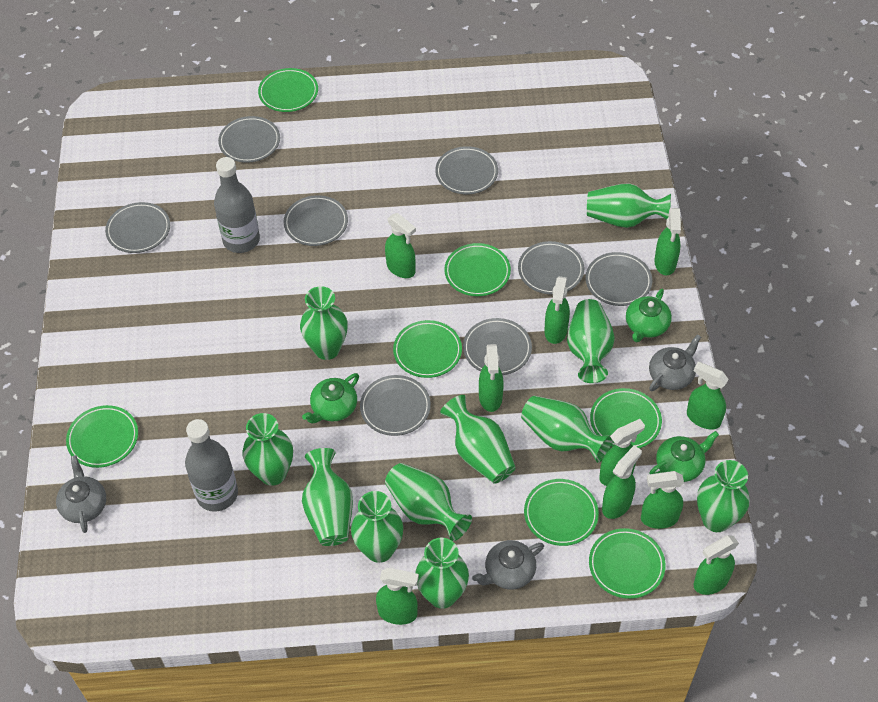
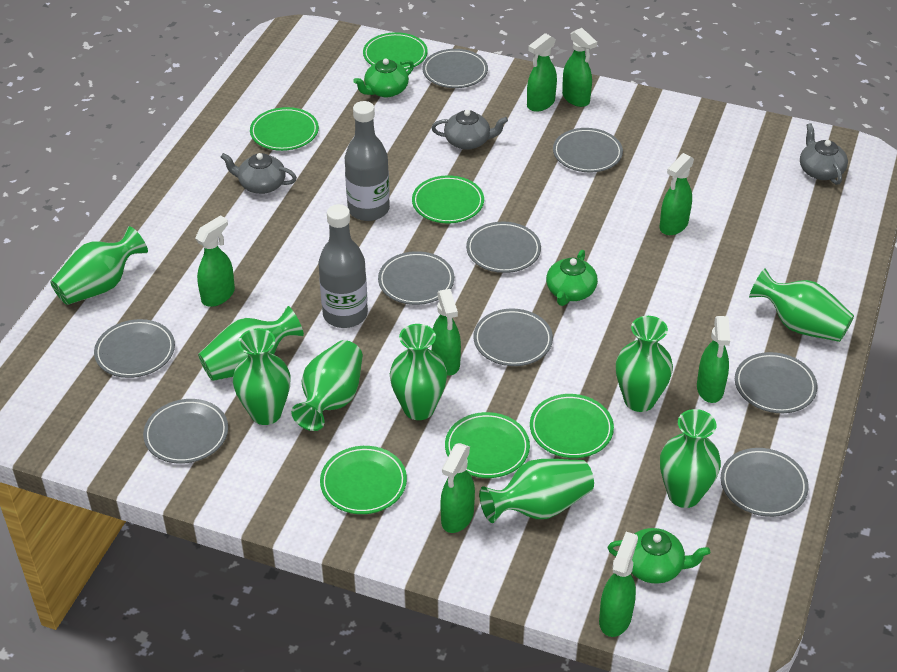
green plate: 7 -> 6
green spray bottle: 10 -> 8
green vase: 11 -> 9
grey plate: 8 -> 9

